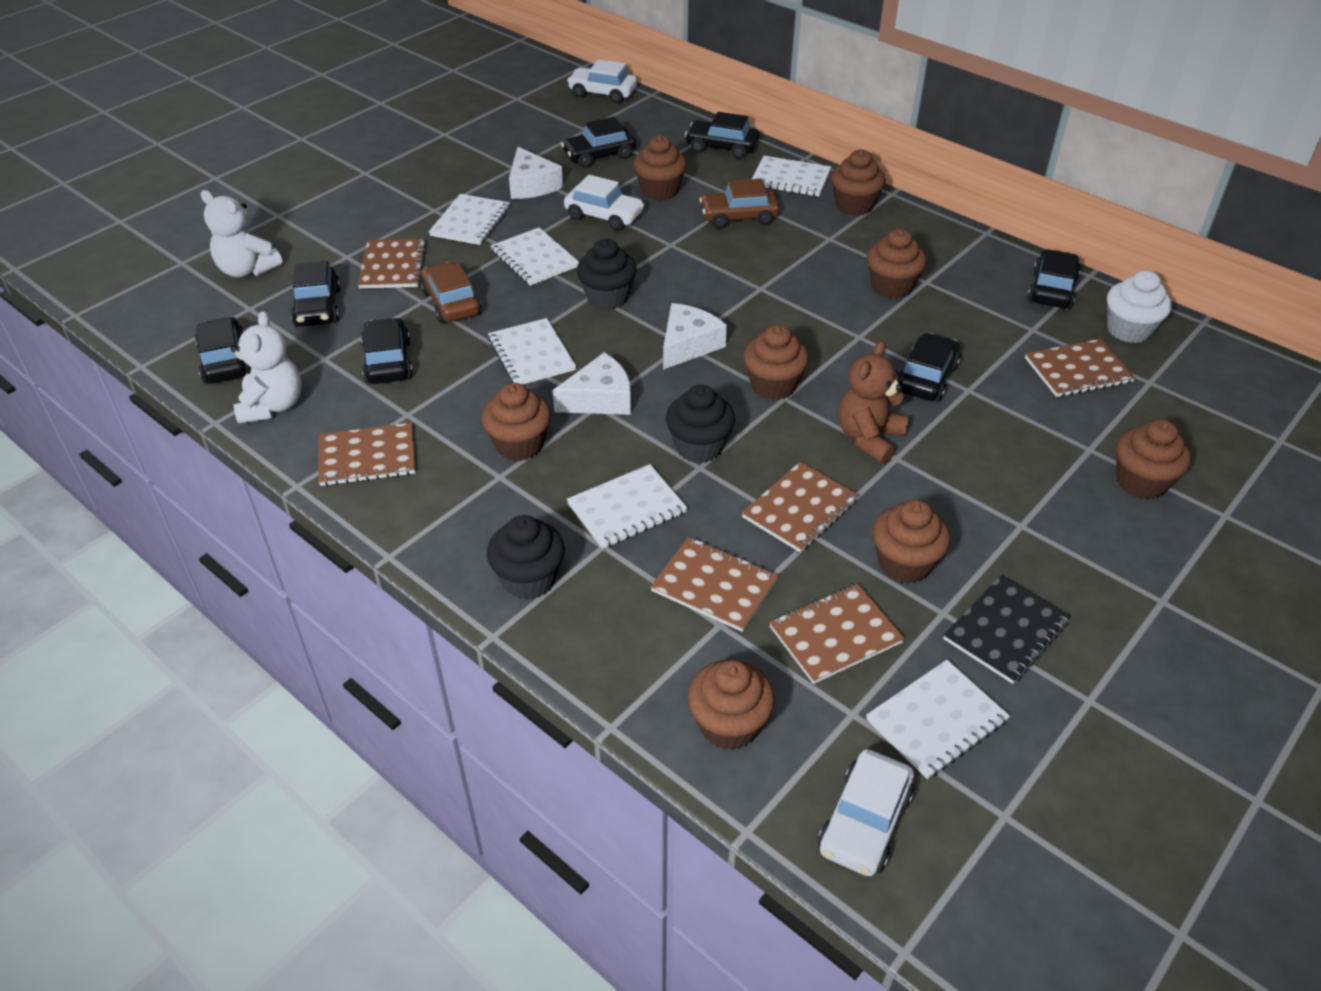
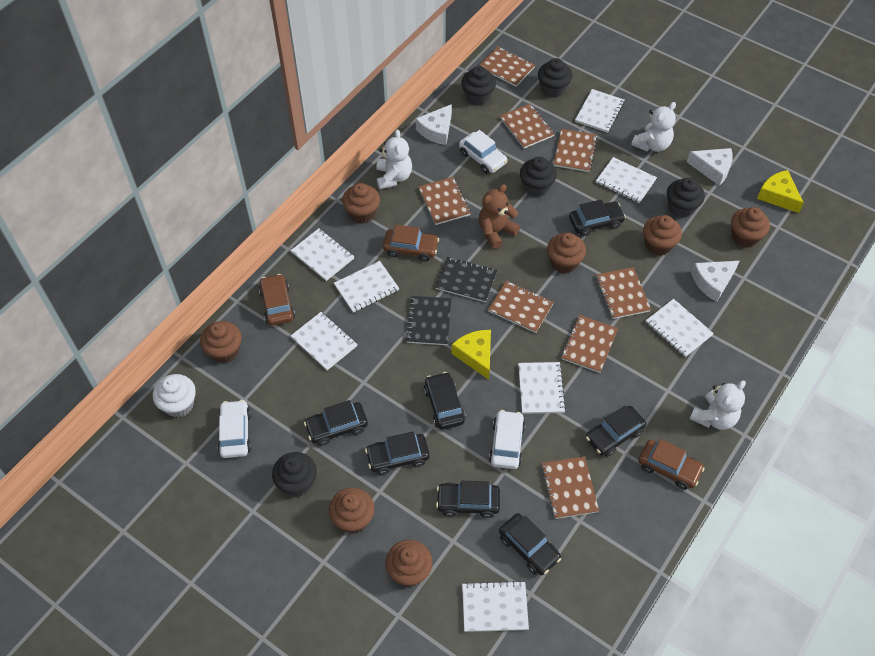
black cupcake: 3 -> 5
black notebook: 1 -> 2
brown car: 2 -> 3
brown cupcake: 8 -> 7
brown notebook: 6 -> 8
white notebook: 6 -> 8
white teddy bear: 2 -> 3
yellow cheese: 0 -> 2

